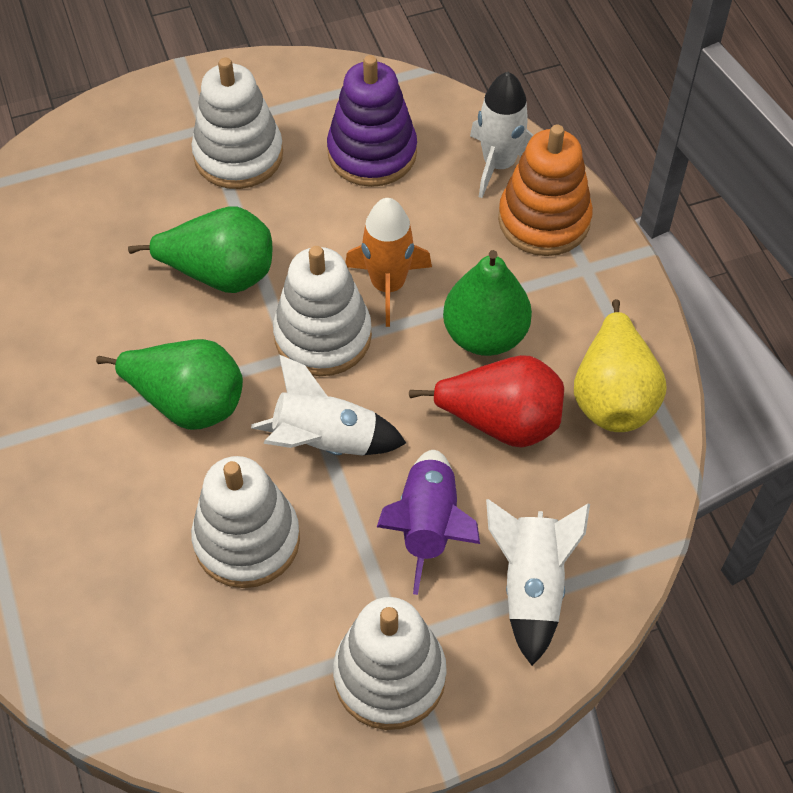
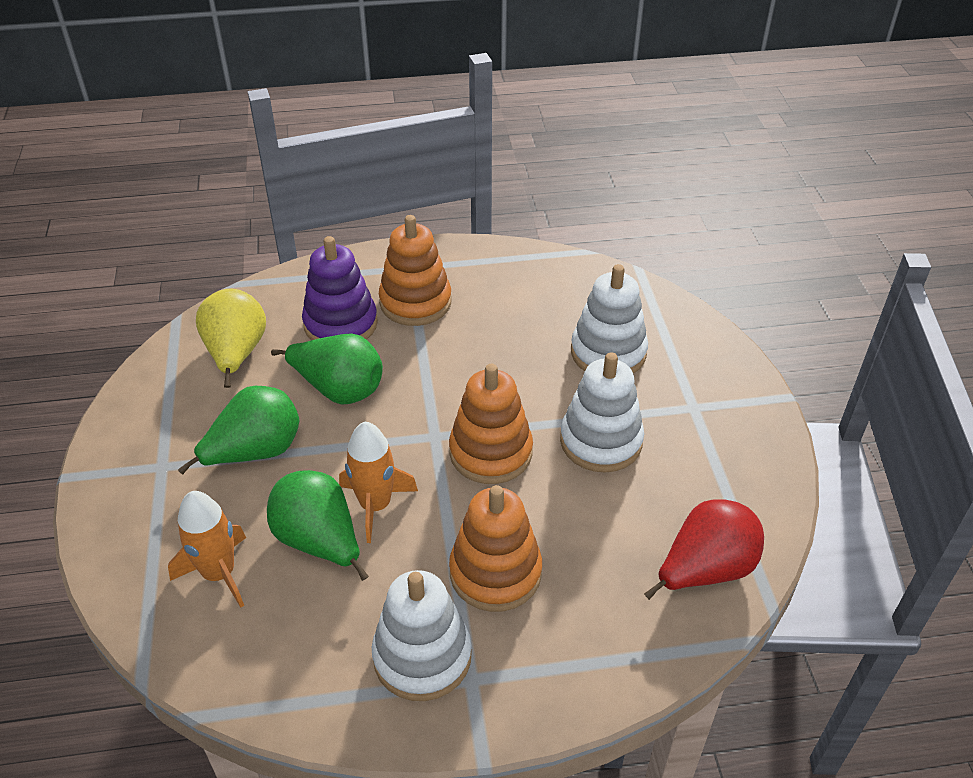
orange rocket: 1 -> 2
orange stacking toy: 1 -> 3
purple rocket: 1 -> 0
white rocket: 3 -> 0
white stacking toy: 4 -> 3

